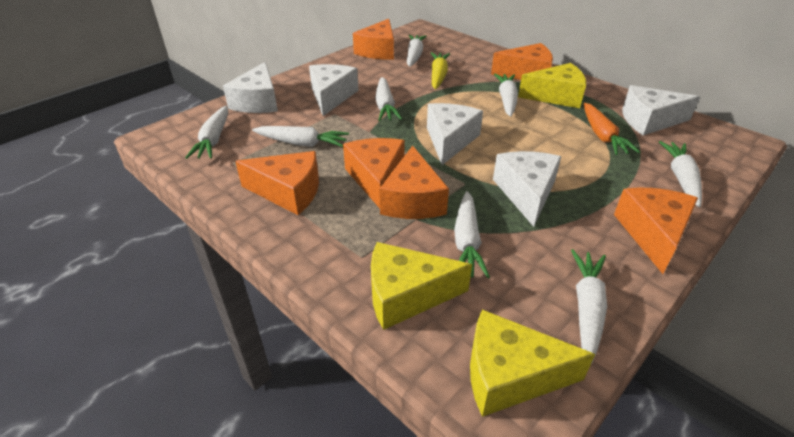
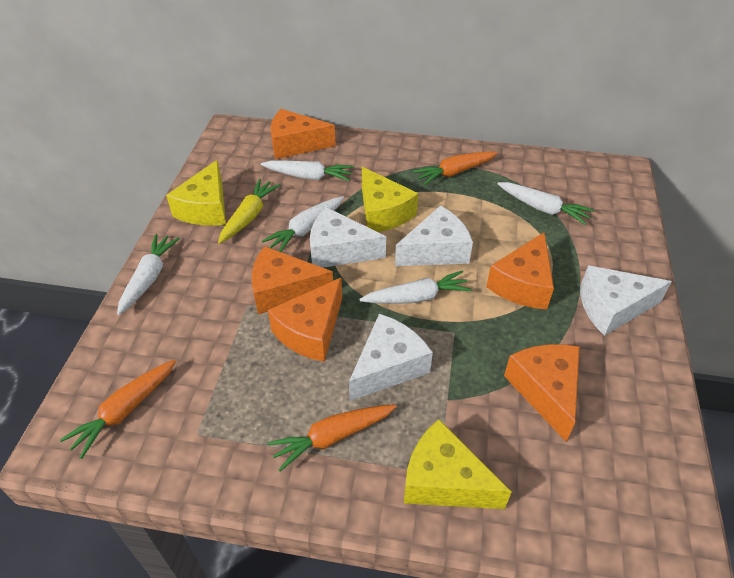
orange carrot: 1 -> 3
orange cheese: 6 -> 5
white carrot: 8 -> 5
white cheese: 5 -> 4

